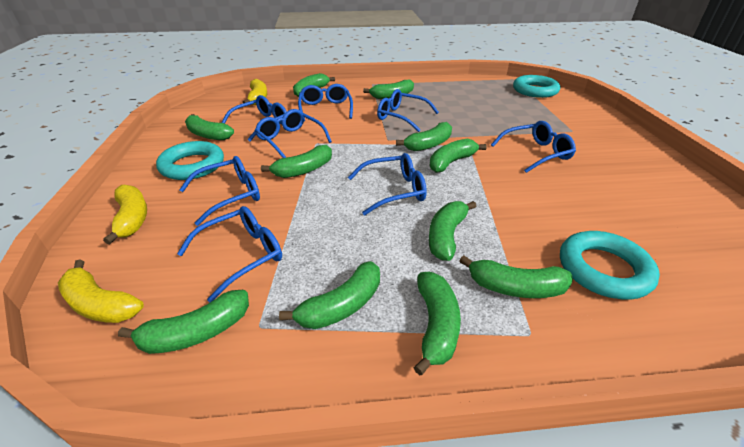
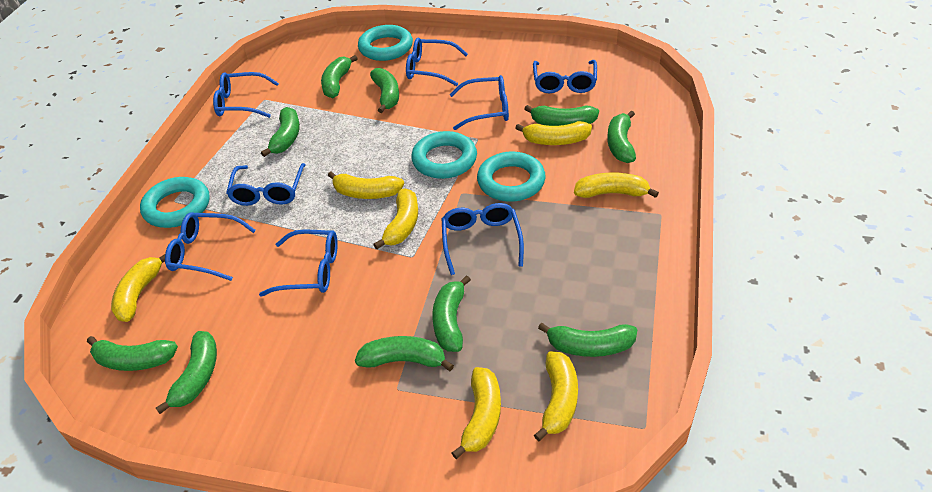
green banana: 11 -> 10
turquoise ring: 3 -> 4
yellow banana: 3 -> 7

